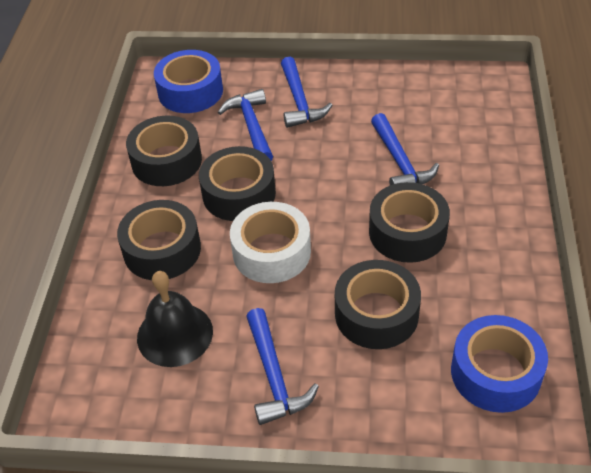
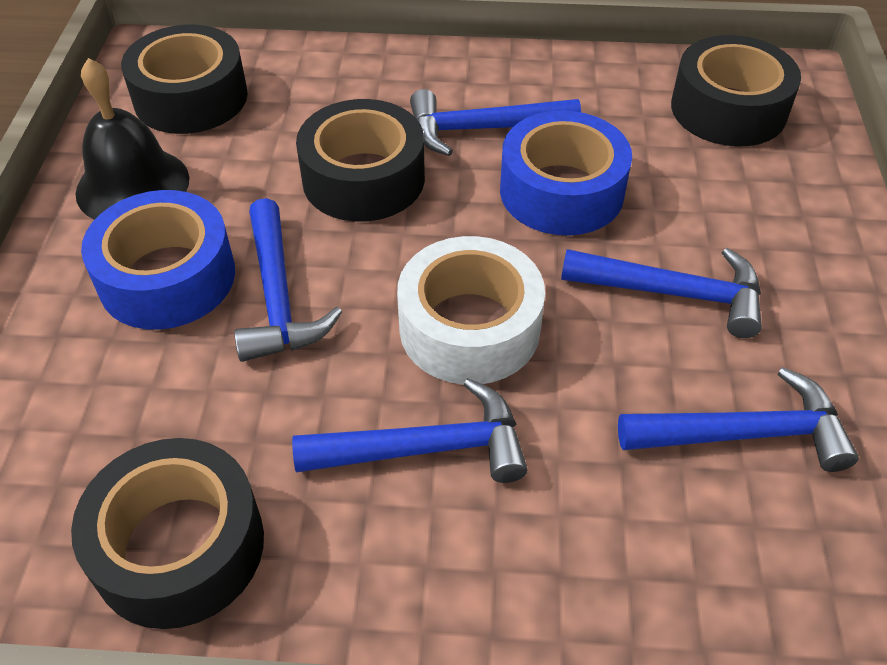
black tape: 5 -> 4
blue hammer: 4 -> 5

